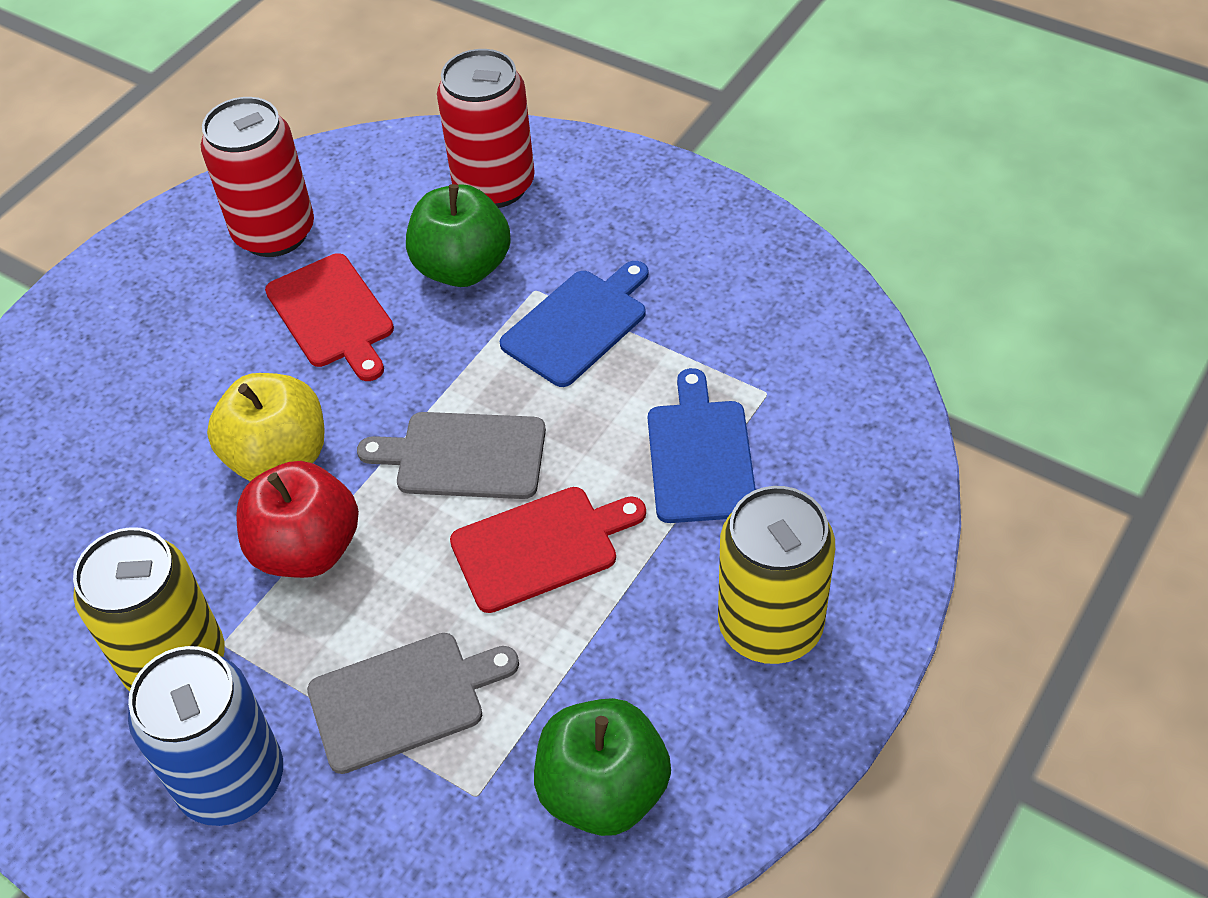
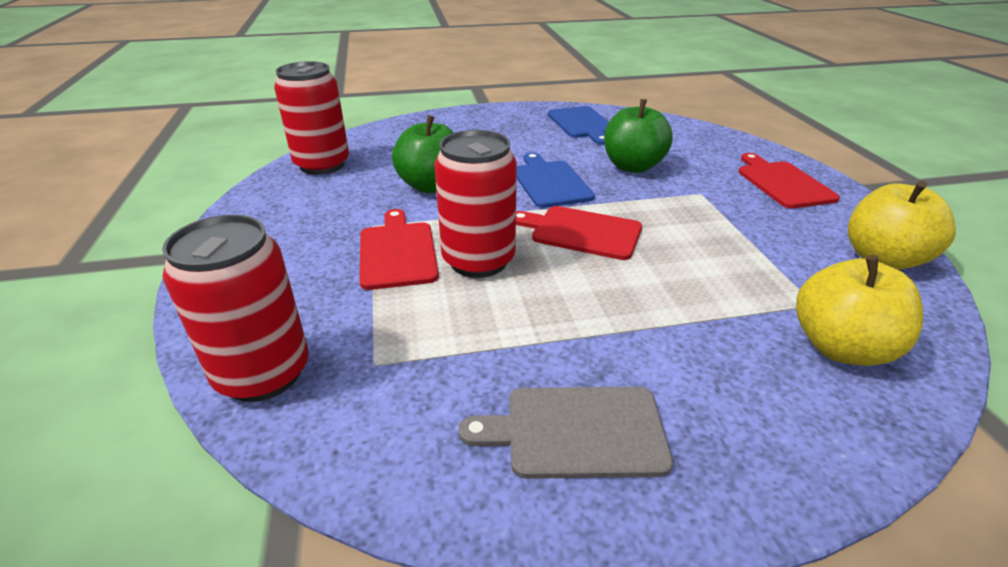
blue can: 1 -> 0
grey cutting board: 2 -> 1
red apple: 1 -> 0
red can: 2 -> 3
red cutting board: 2 -> 3
yellow apple: 1 -> 2
yellow can: 2 -> 0

